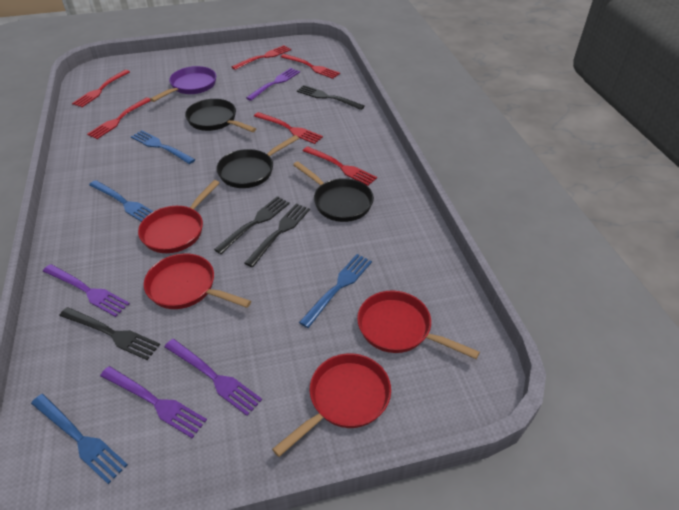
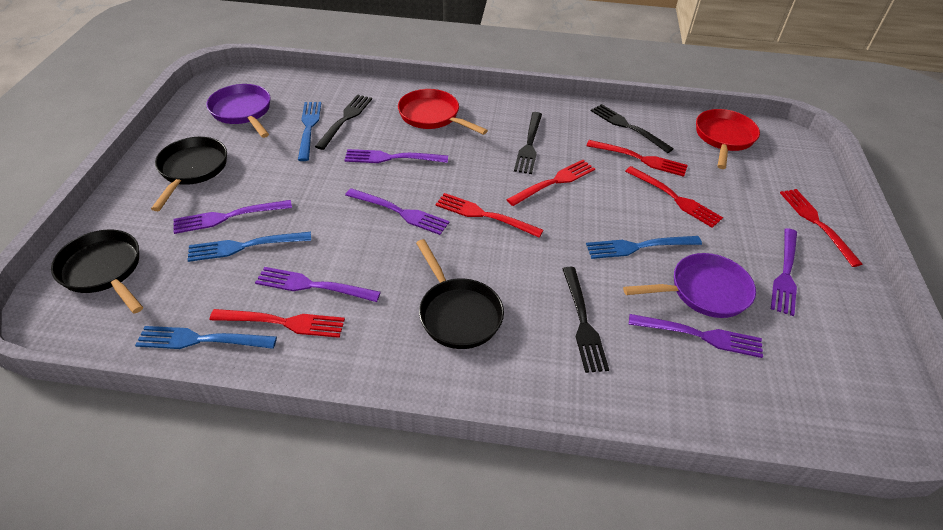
purple fork: 4 -> 6
purple pan: 1 -> 2
red pan: 4 -> 2

